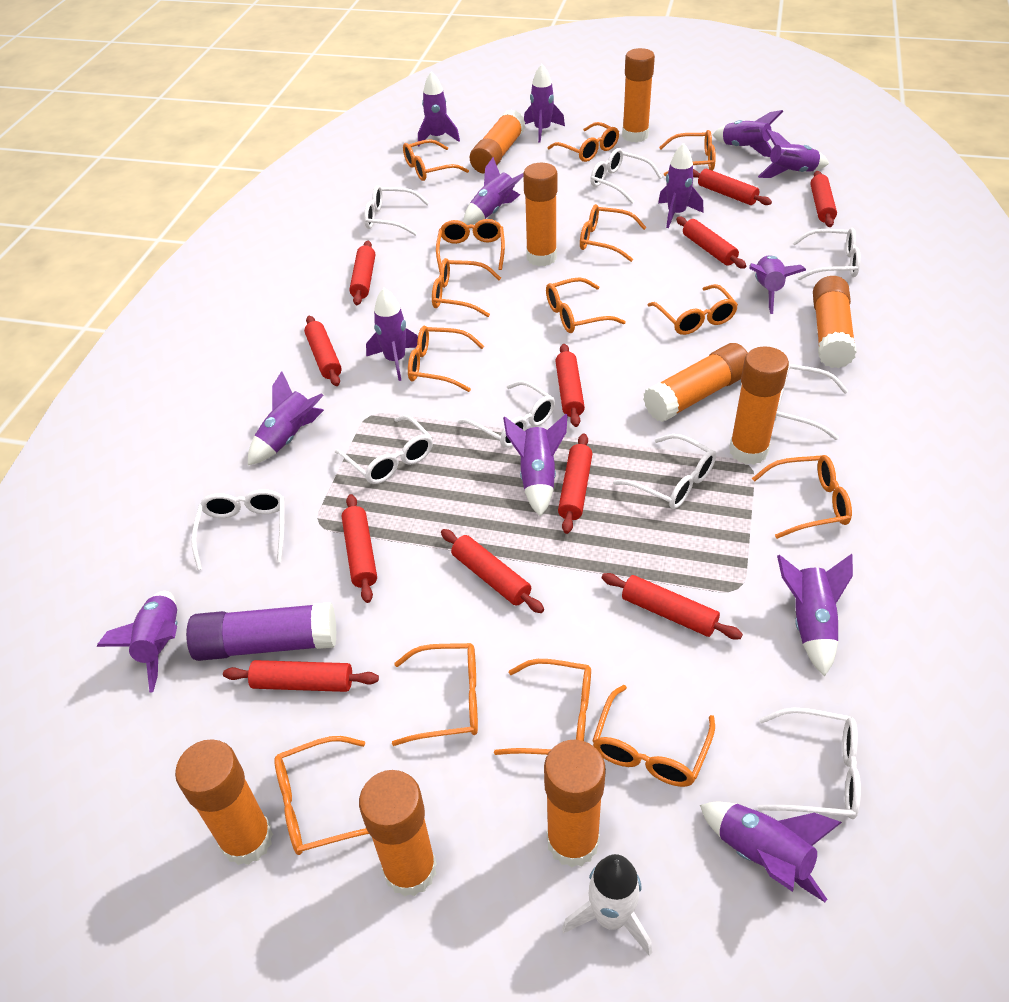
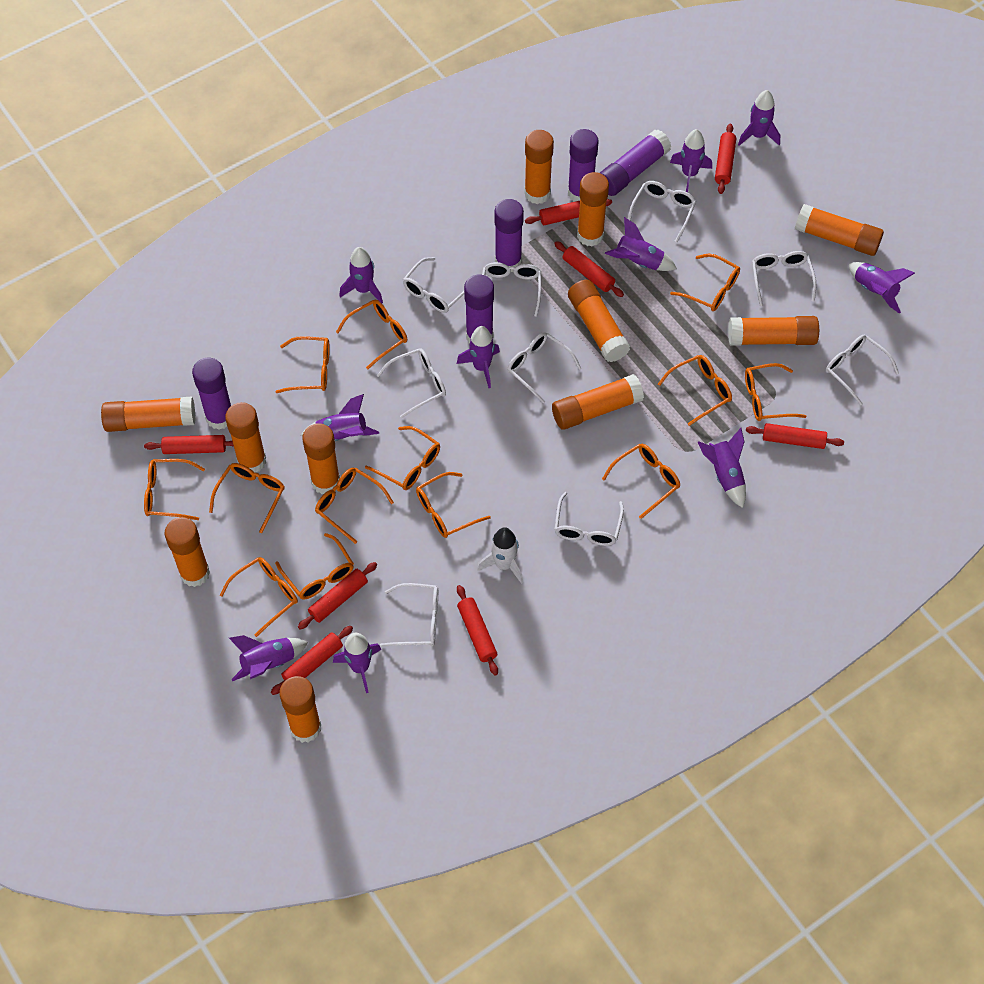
orange glasses: 14 -> 13
orange glue stick: 9 -> 11
purple glue stick: 1 -> 5
purple rocket: 13 -> 10
red rolling pin: 11 -> 8

